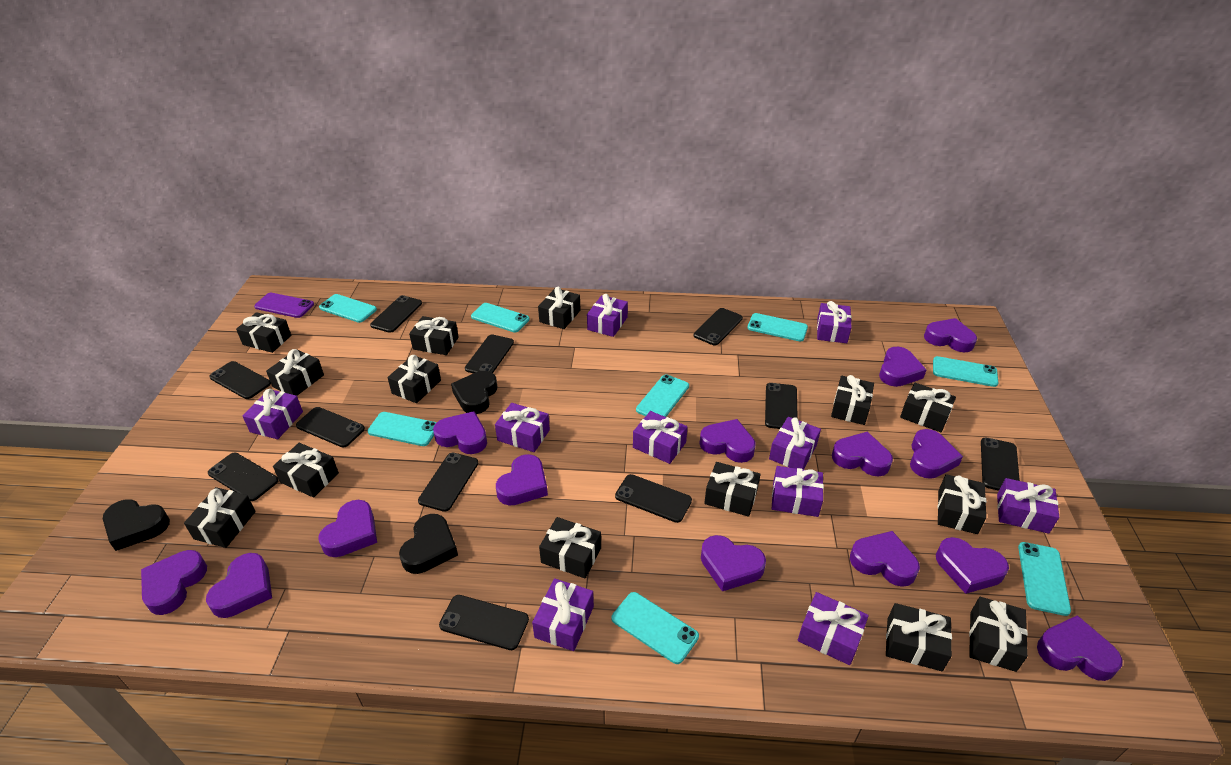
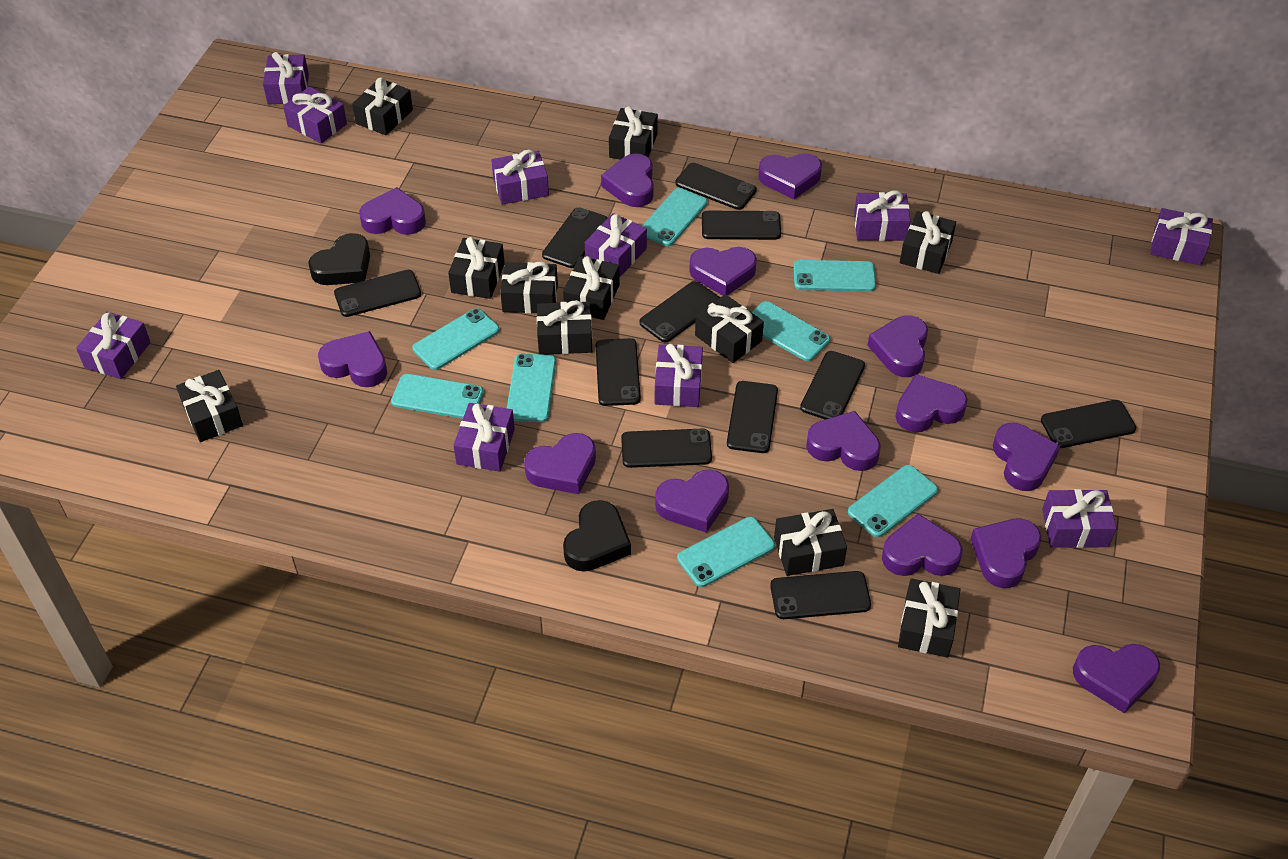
black gift: 14 -> 11
black heart: 3 -> 2
purple phone: 1 -> 0

